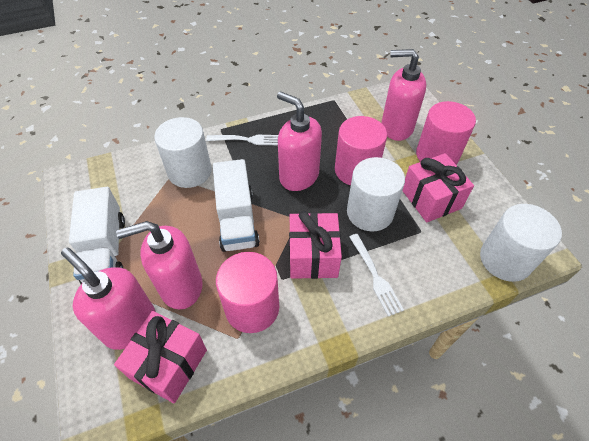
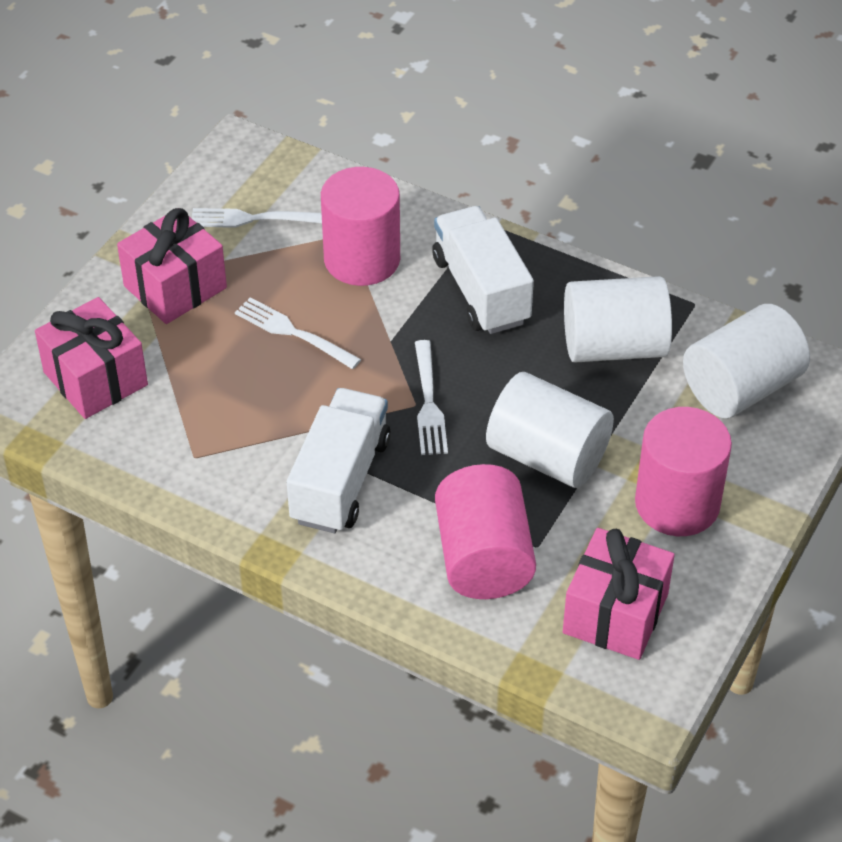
pink soap dispenser: 4 -> 0
white fork: 2 -> 3

